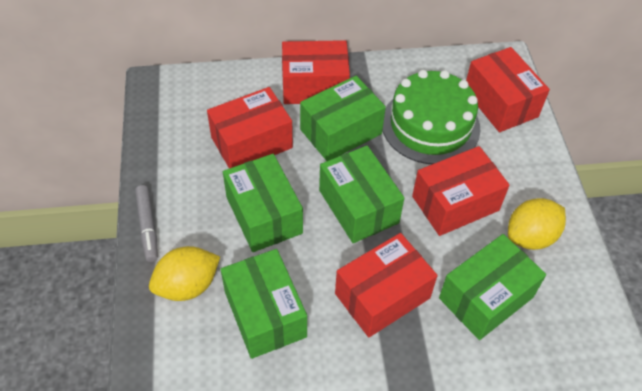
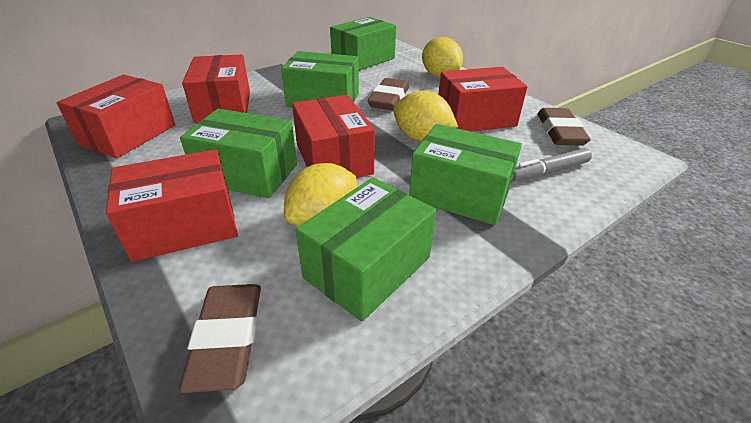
brown eraser: 0 -> 3
green cake: 1 -> 0
yellow lemon: 2 -> 3

